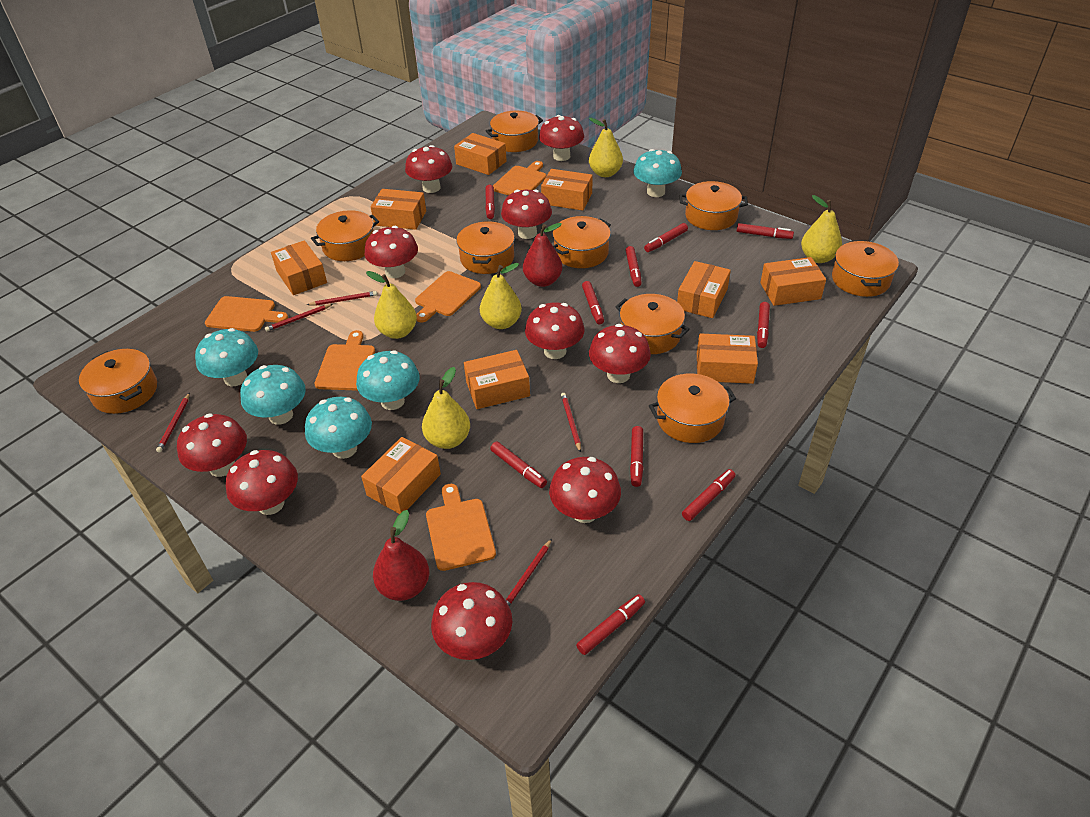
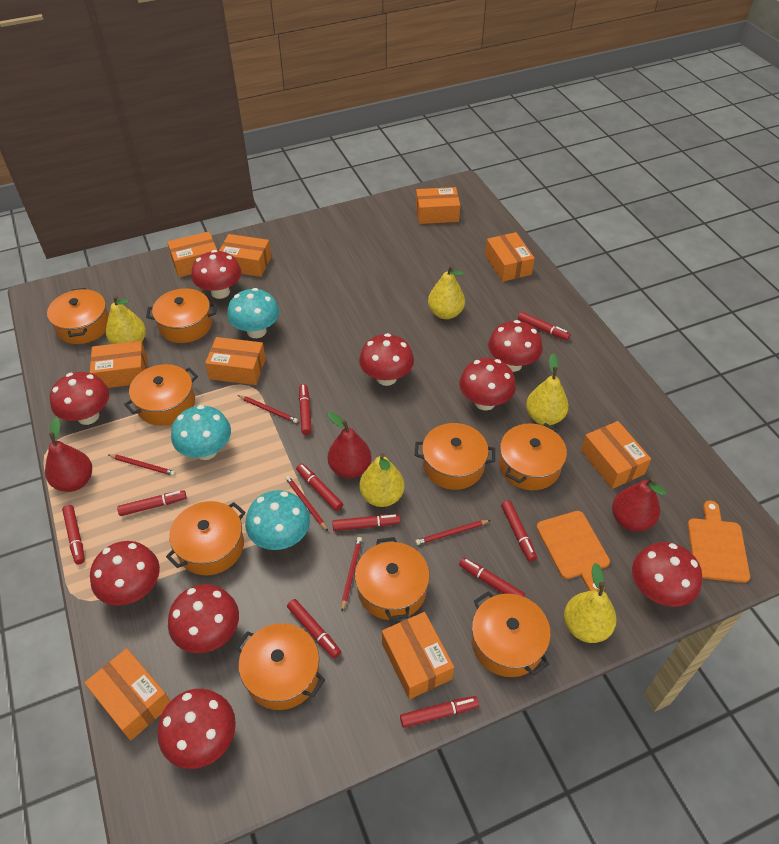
orange cutting board: 5 -> 2
red mushroom: 10 -> 9
red pear: 2 -> 3
turquoise mushroom: 5 -> 3

